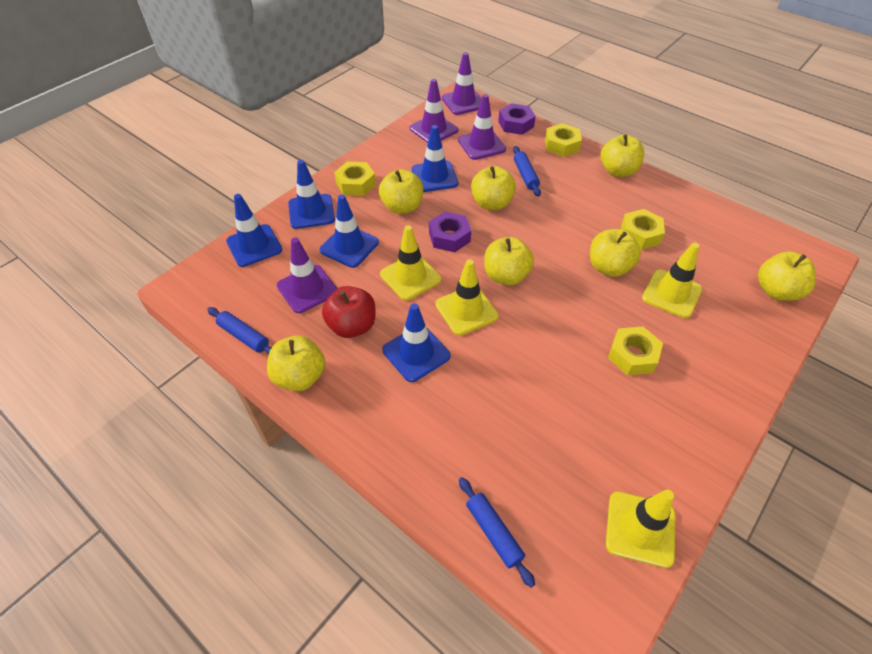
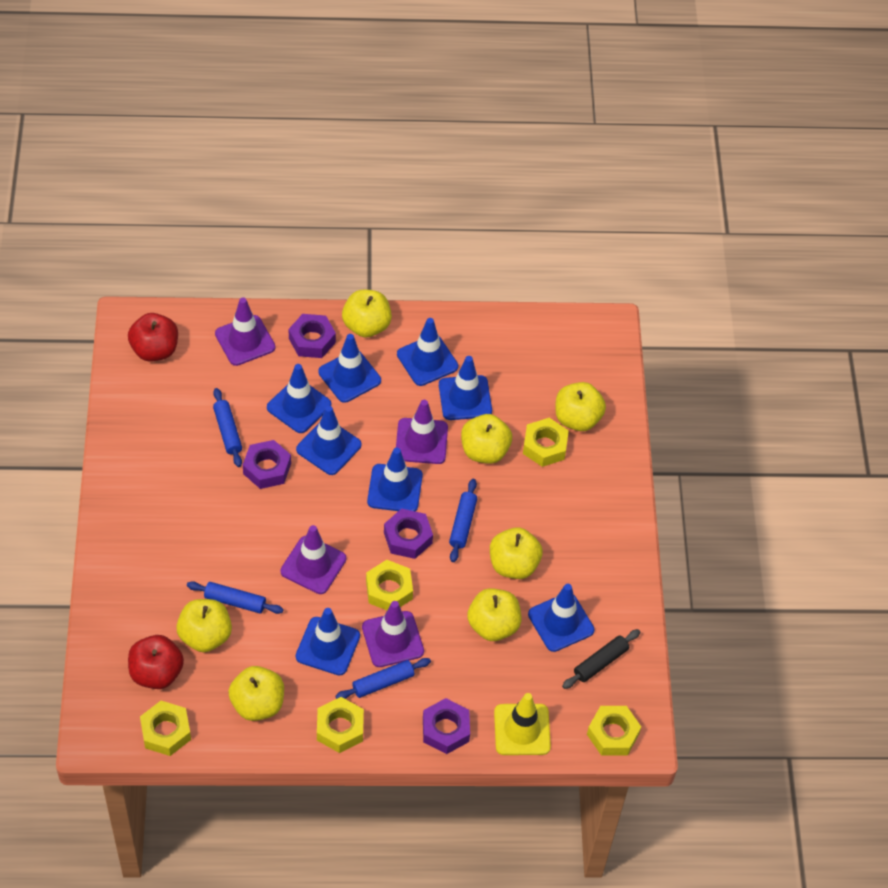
black rolling pin: 0 -> 1
blue rolling pin: 3 -> 4
blue traffic cone: 5 -> 8
purple nut: 2 -> 4
red apple: 1 -> 2
yellow nut: 4 -> 5
yellow traffic cone: 4 -> 1

